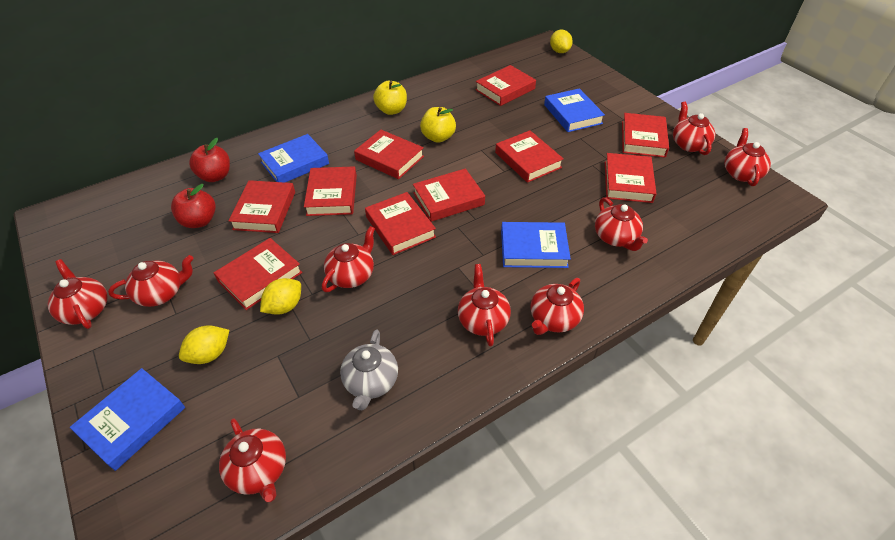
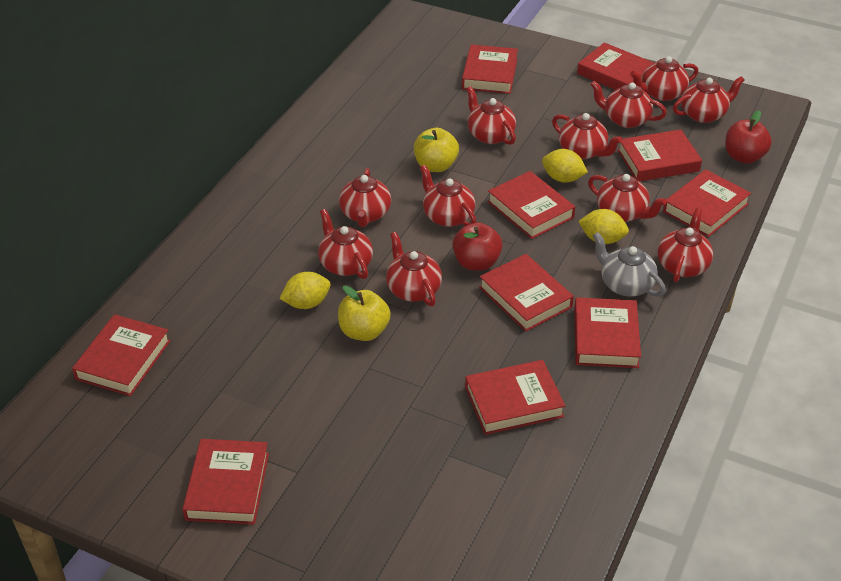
blue book: 4 -> 0
red teapot: 9 -> 11

